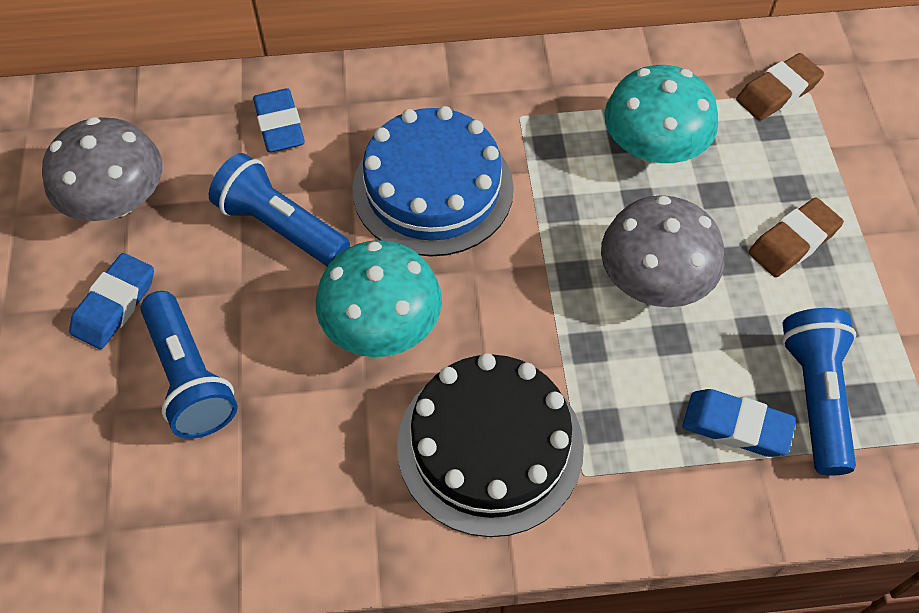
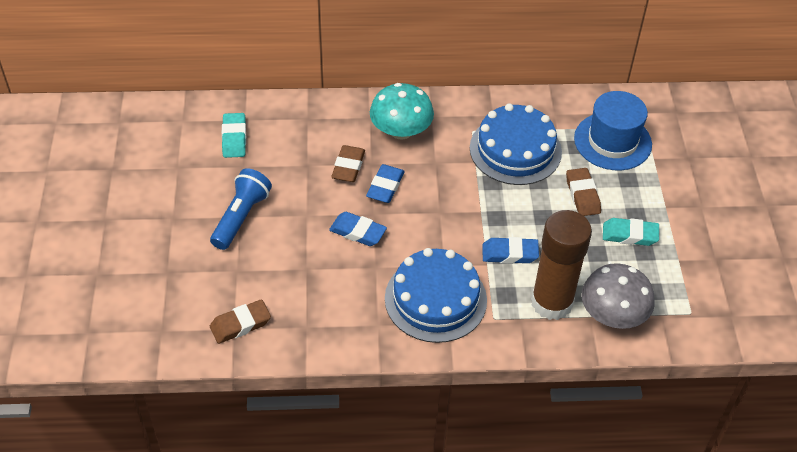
black cake: 1 -> 0
blue cake: 1 -> 2
blue flashlight: 3 -> 1
blue hat: 0 -> 1
brown eraser: 2 -> 3
brown glue stick: 0 -> 1
grey mushroom: 2 -> 1
turquoise eraser: 0 -> 2
turquoise mushroom: 2 -> 1

